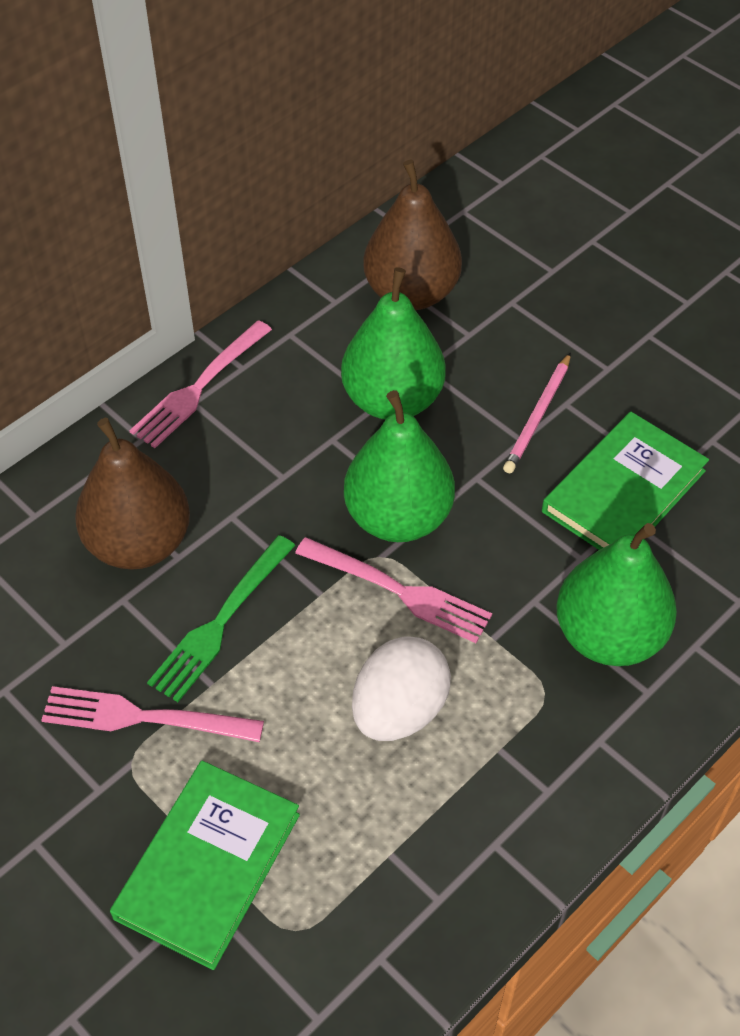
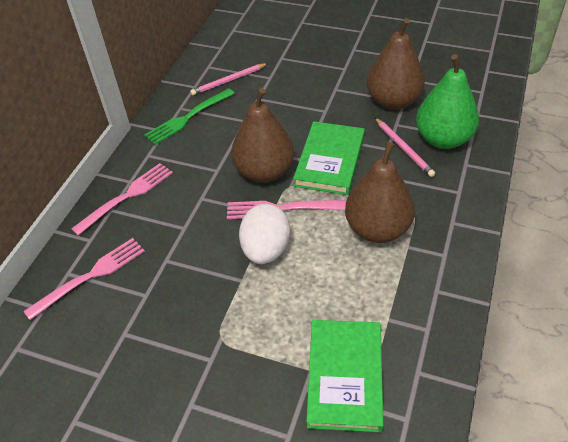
brown pear: 2 -> 3
green pear: 3 -> 1
pink pencil: 1 -> 2

